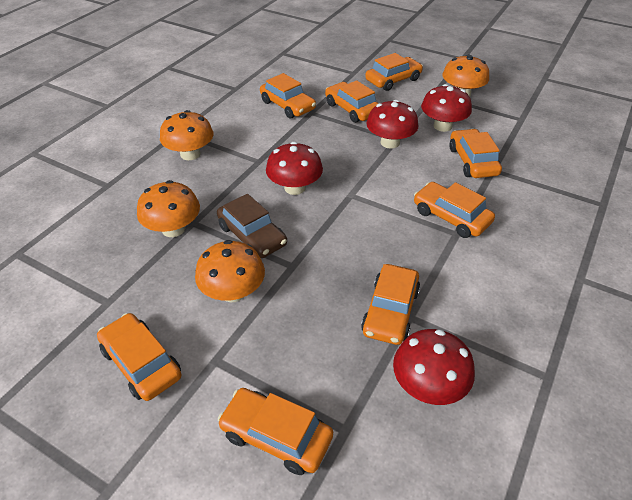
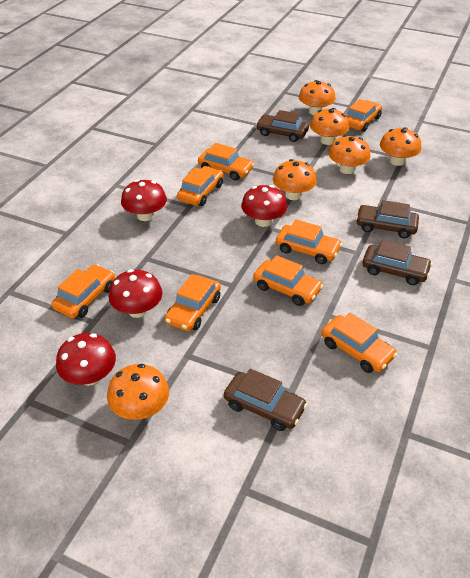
brown car: 1 -> 4
orange mushroom: 4 -> 6

